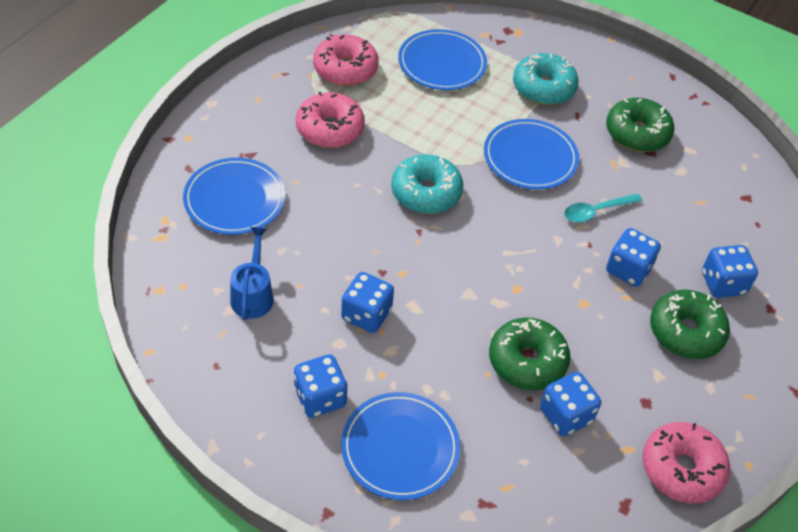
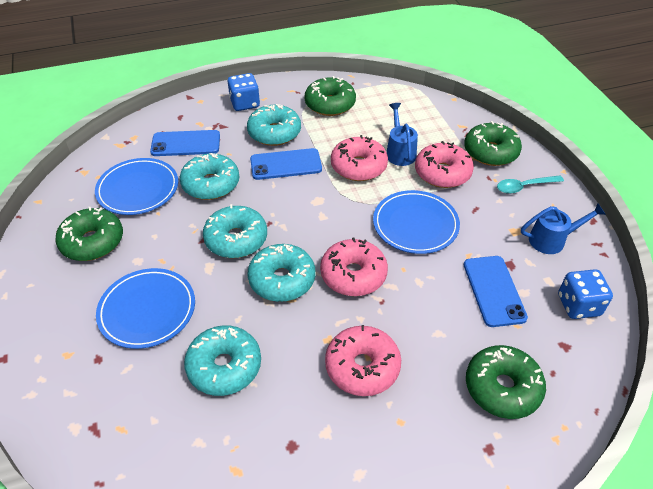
blue dice: 5 -> 2
blue phone: 0 -> 3
blue plate: 4 -> 3
blue watering can: 1 -> 2
green donut: 3 -> 4
pink donut: 3 -> 4
turquoise donut: 2 -> 5

